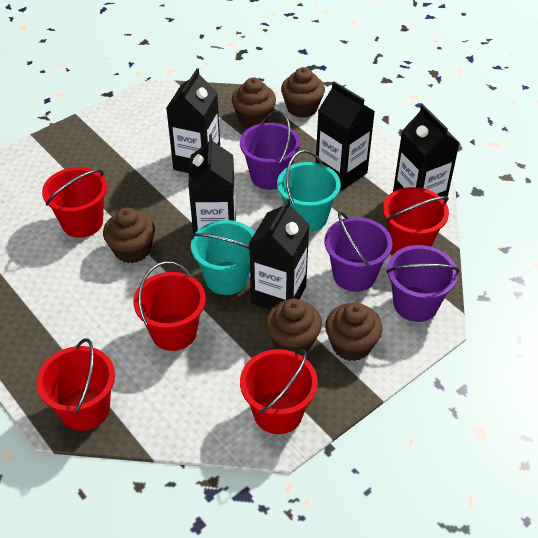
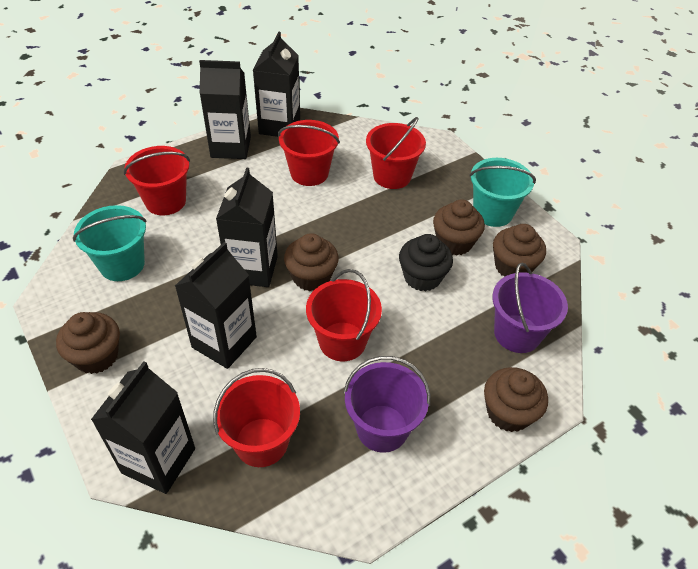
black cupcake: 0 -> 1
purple bucket: 3 -> 2

